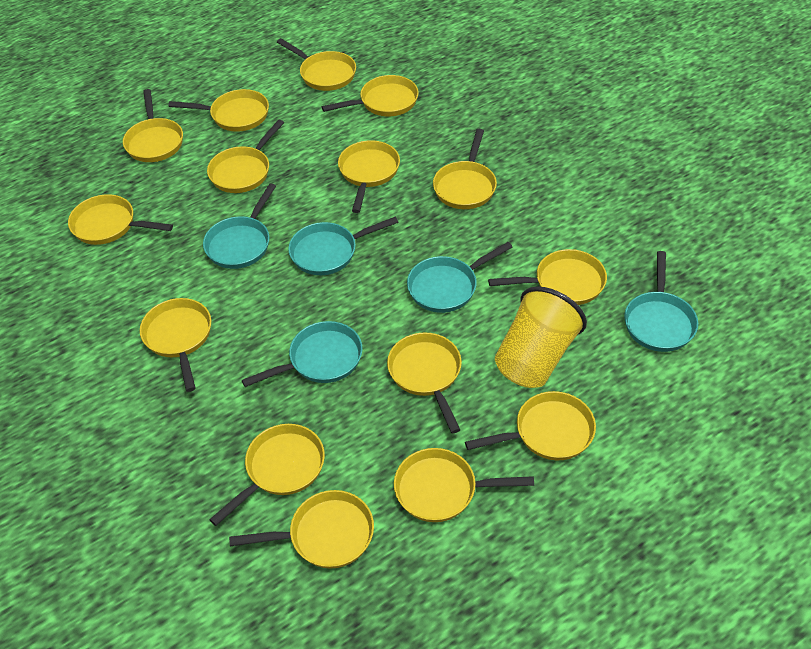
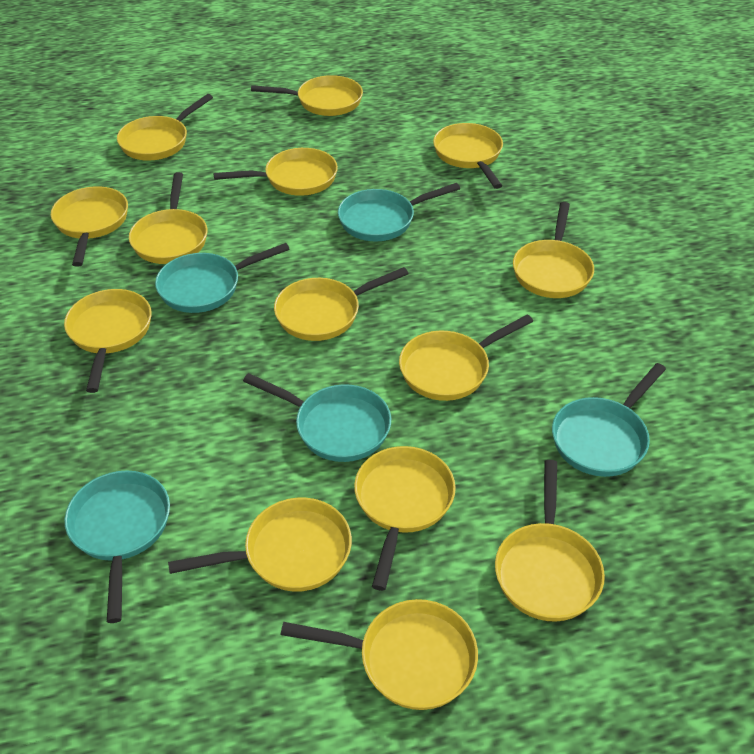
yellow cup: 1 -> 0
yellow pan: 15 -> 14

